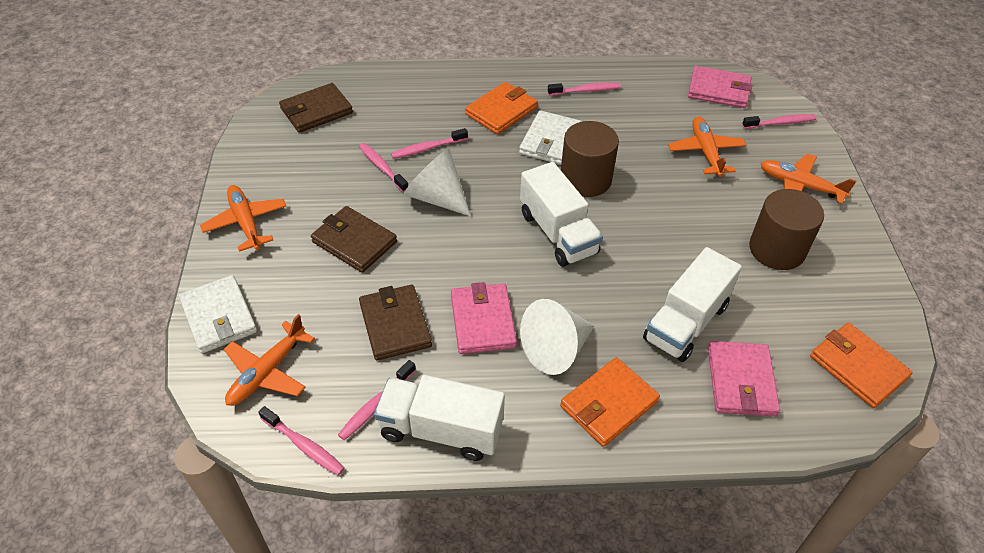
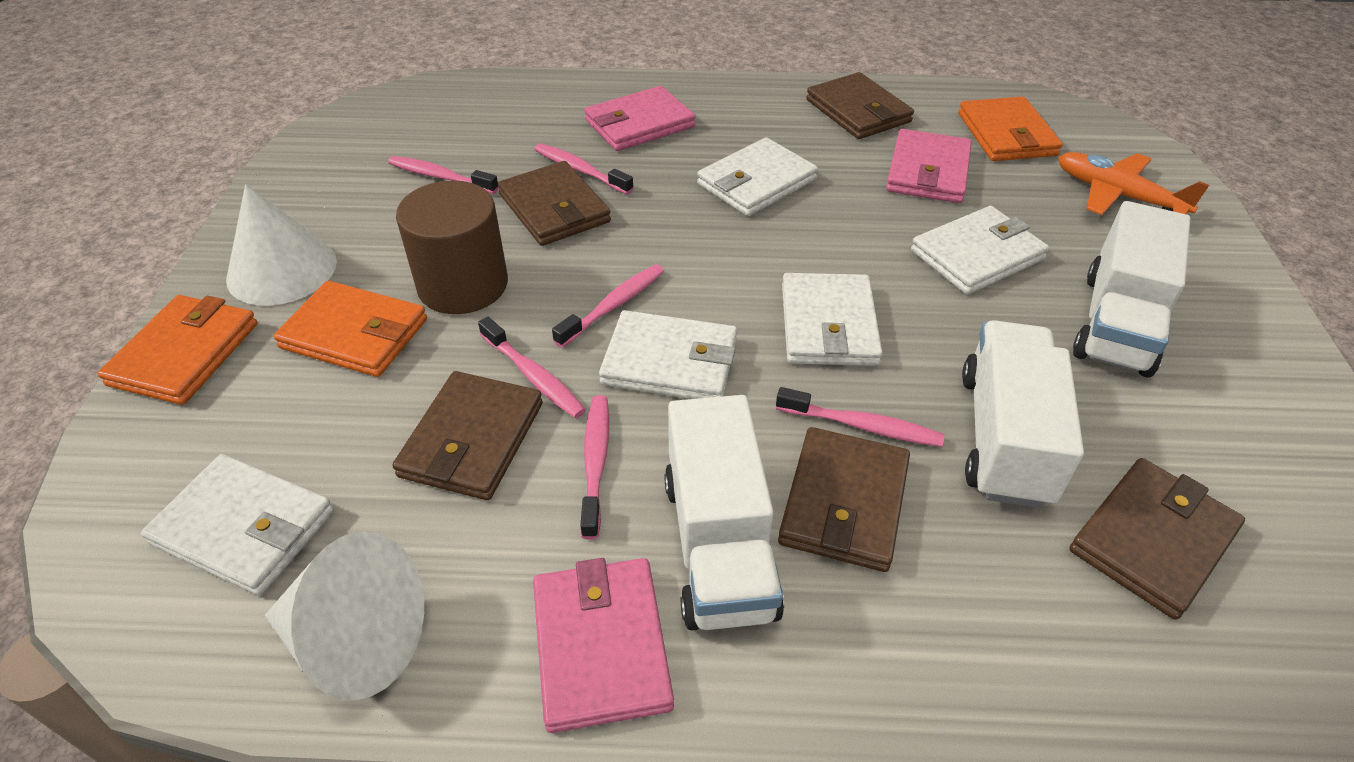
brown cylinder: 2 -> 1
brown wallet: 3 -> 5
orange plane: 4 -> 1
white wallet: 2 -> 5

